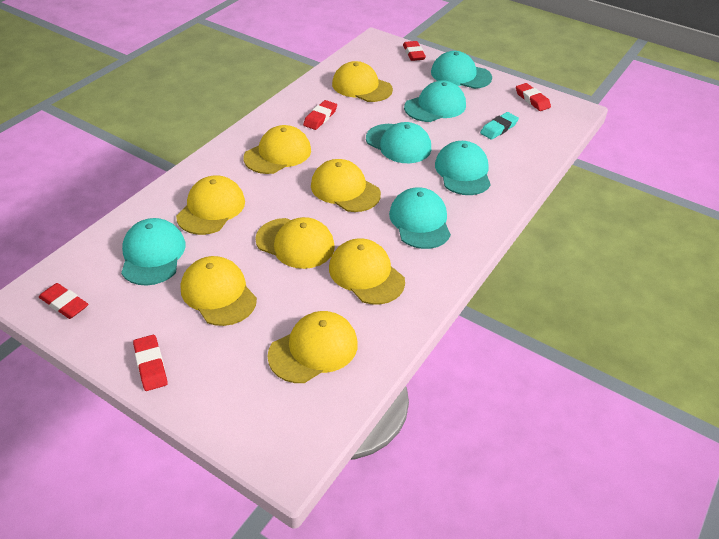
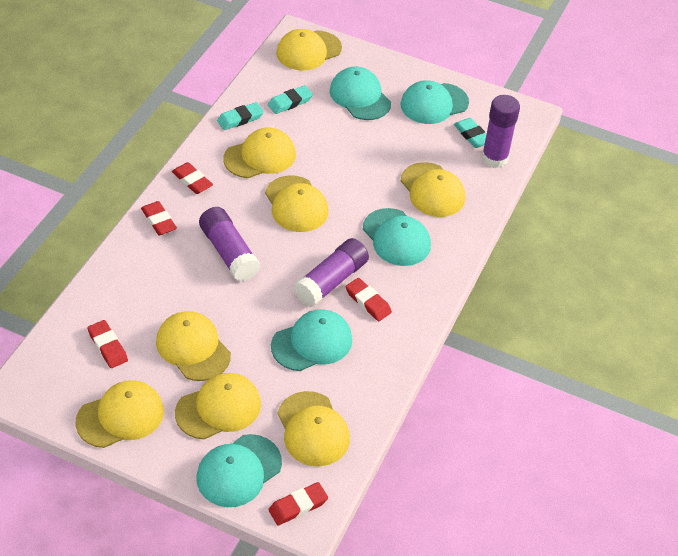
purple glue stick: 0 -> 3
turquoise cap: 6 -> 5
turquoise eraser: 1 -> 3

